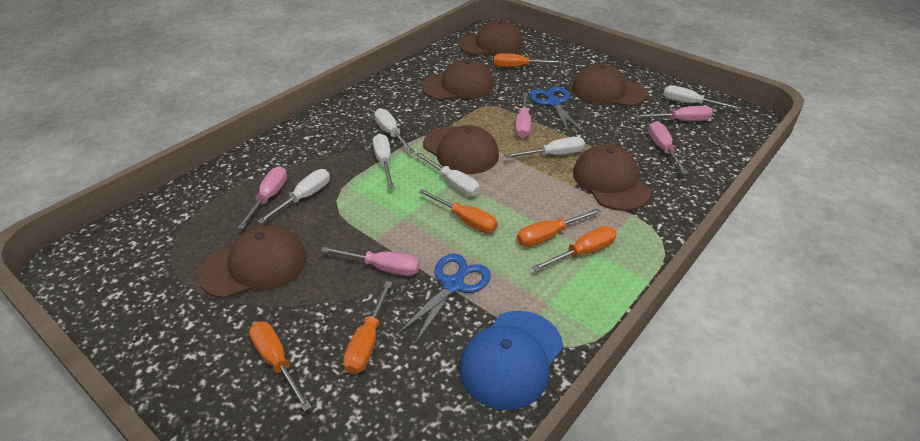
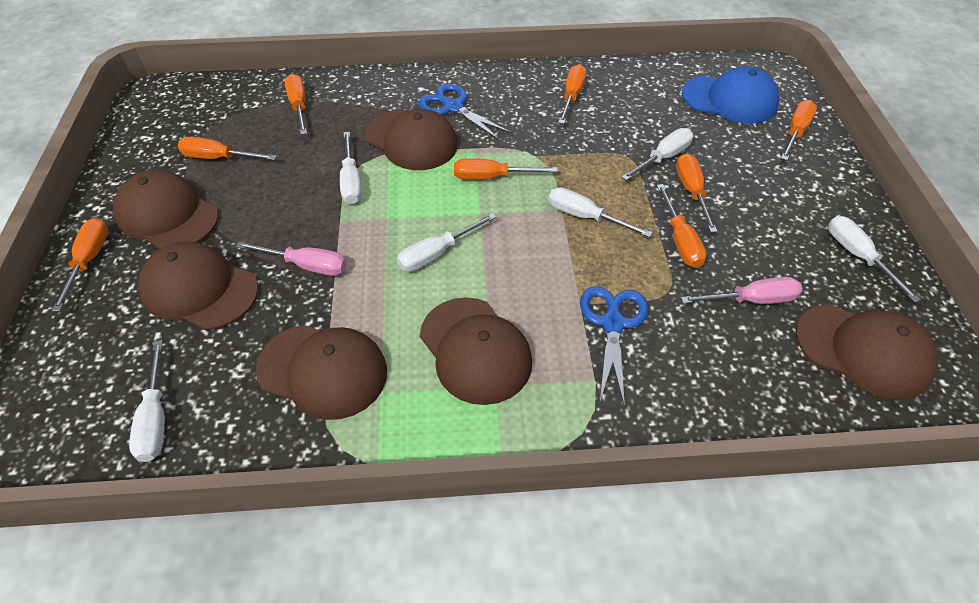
orange screwdriver: 6 -> 8
pink screwdriver: 5 -> 2

